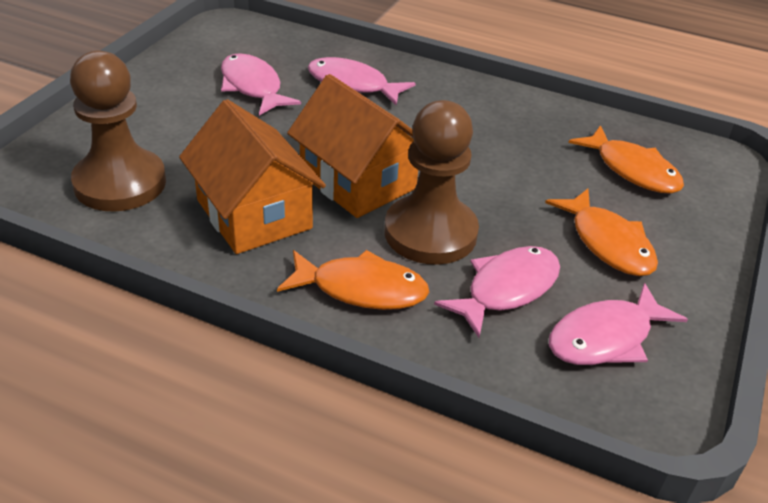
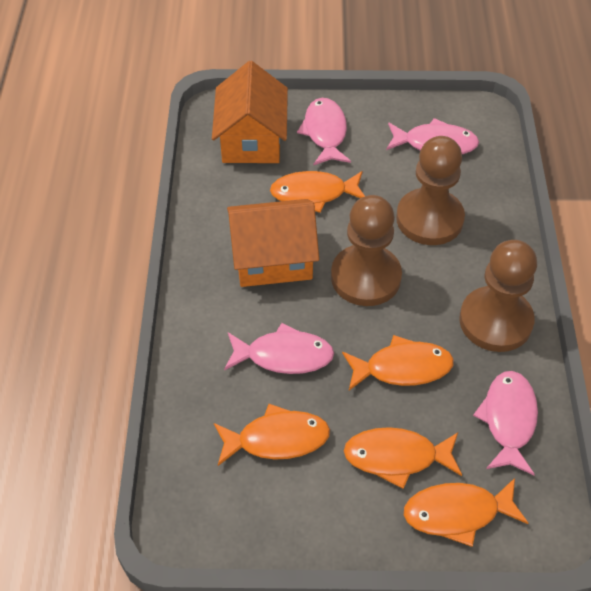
brown pawn: 2 -> 3
orange fish: 3 -> 5

